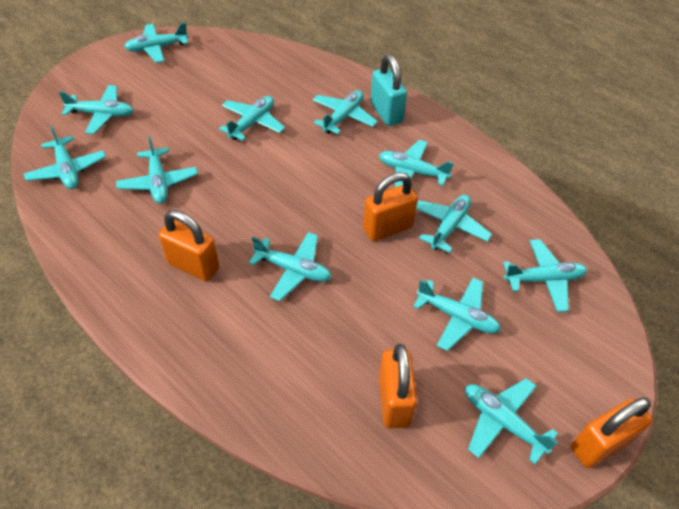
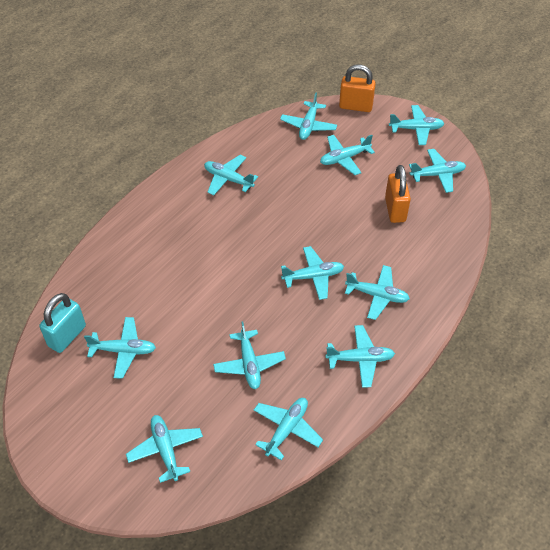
orange padlock: 4 -> 2

